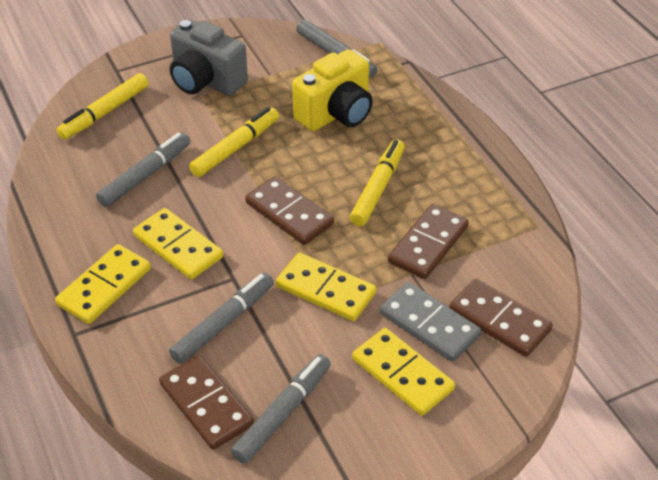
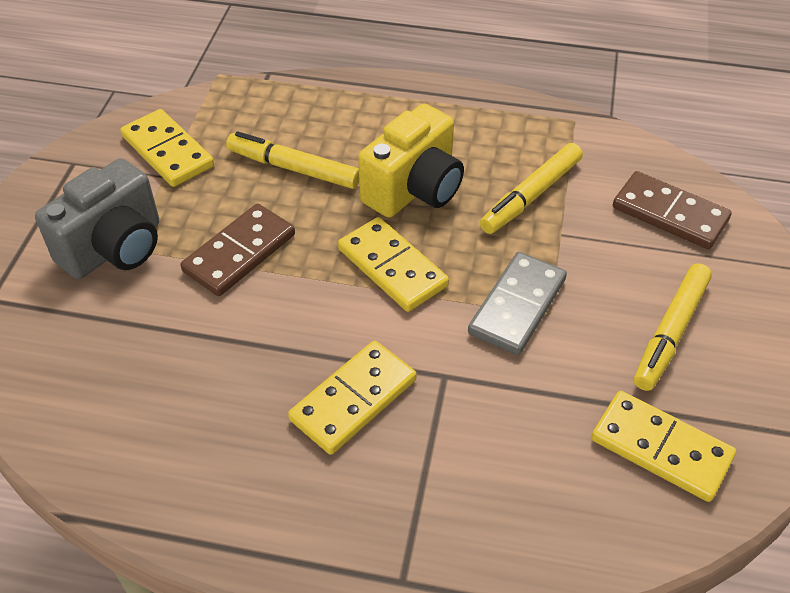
brown domino: 4 -> 2
grey marker: 4 -> 0

